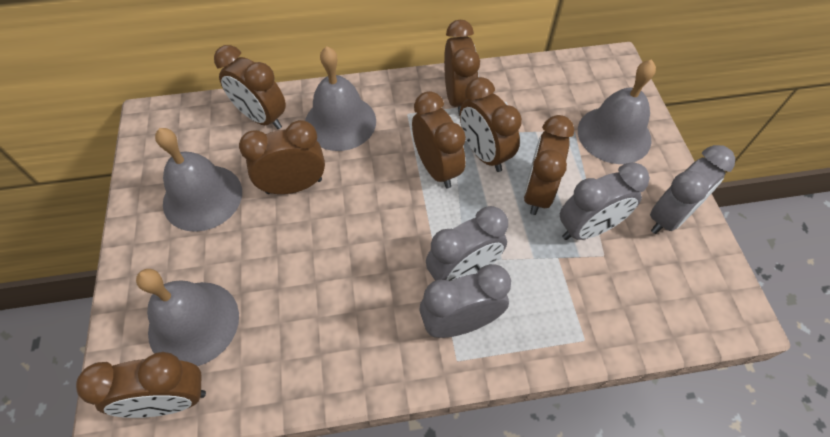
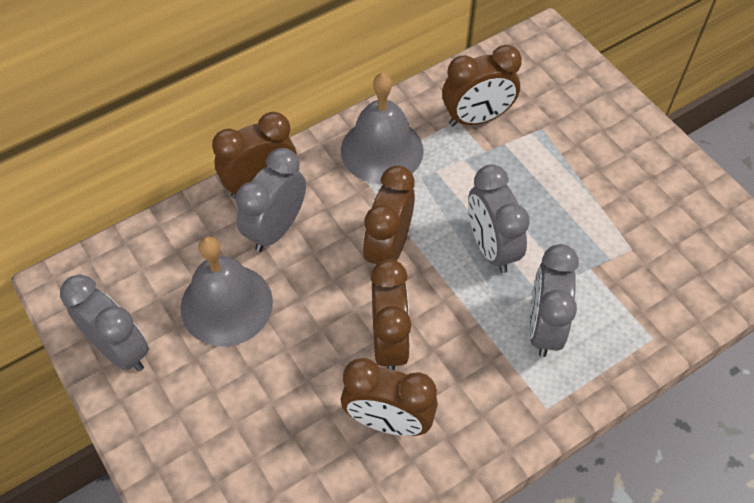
brown clock: 7 -> 5
grey bell: 4 -> 2

